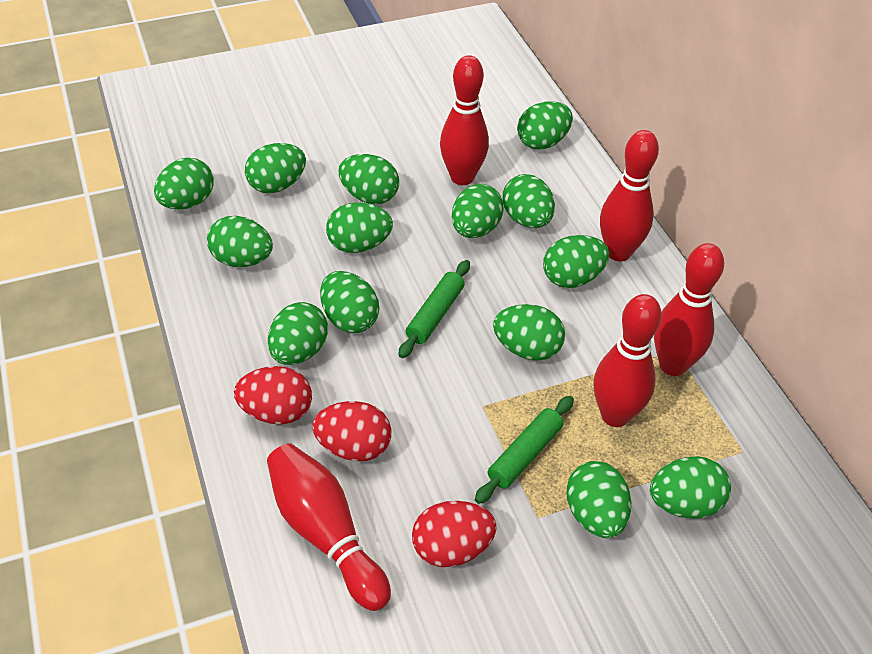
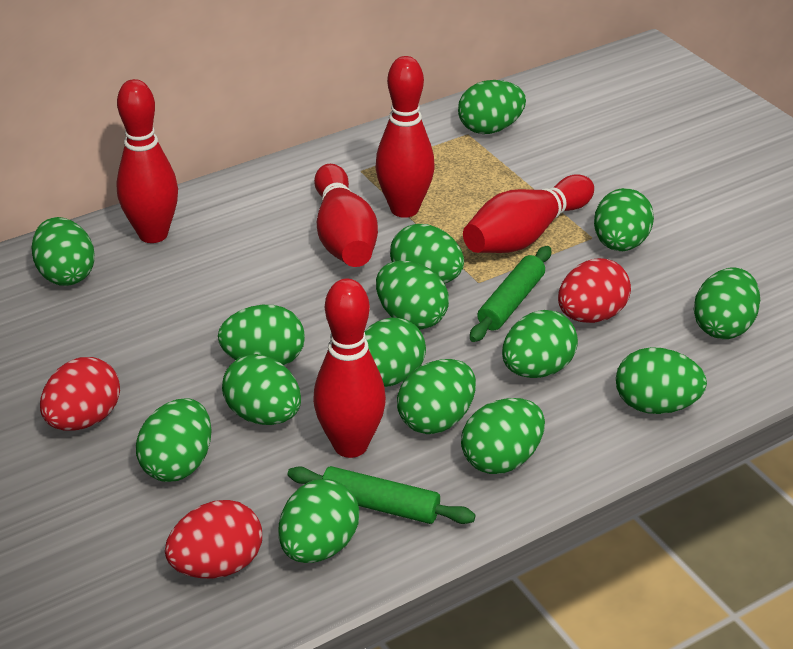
green egg: 14 -> 15

